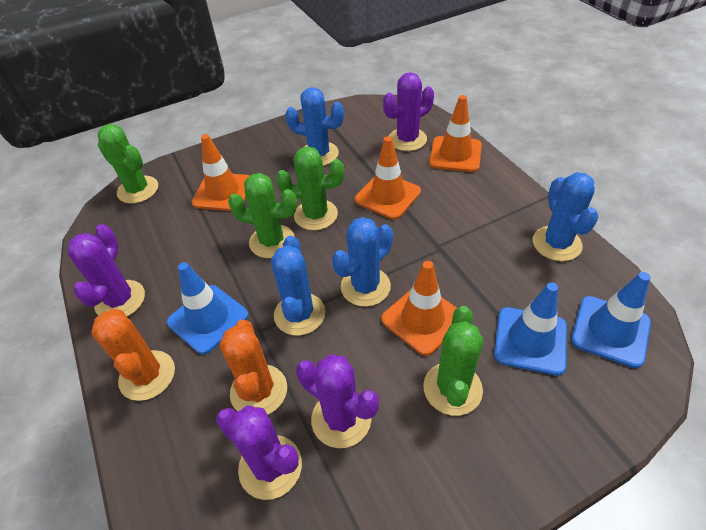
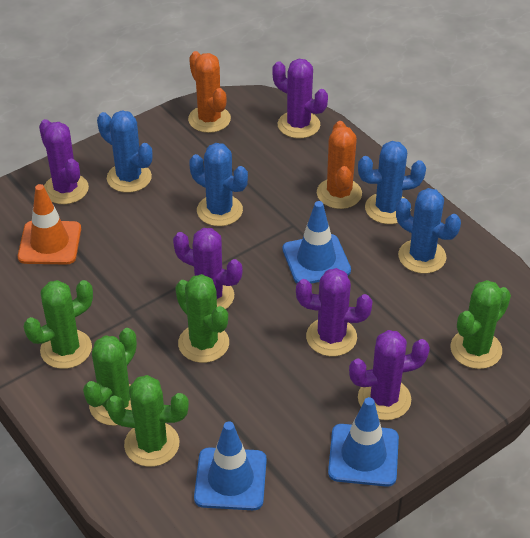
green cactus: 4 -> 5
orange traffic cone: 4 -> 1
purple cactus: 4 -> 5

